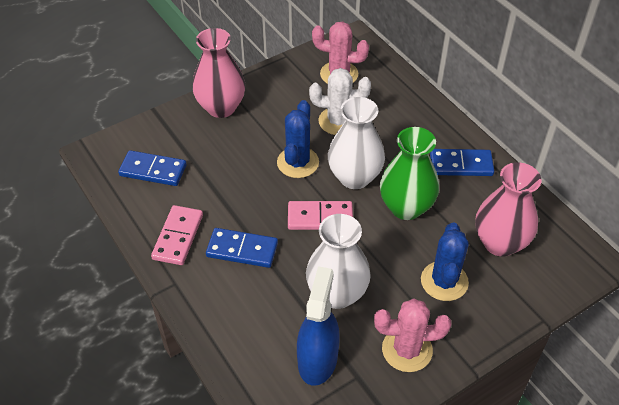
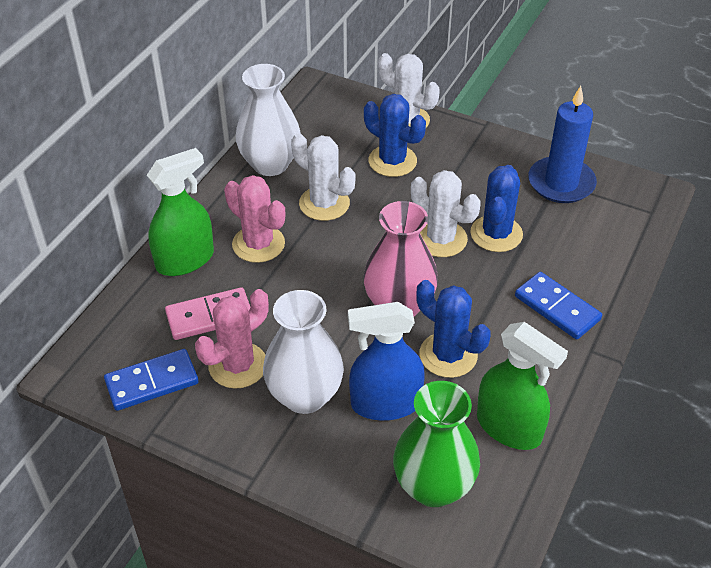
blue cactus: 2 -> 3
blue candle: 0 -> 1
blue domino: 3 -> 2
green spray bottle: 0 -> 2
pink domino: 2 -> 1
pink vase: 2 -> 1
white cactus: 1 -> 3

